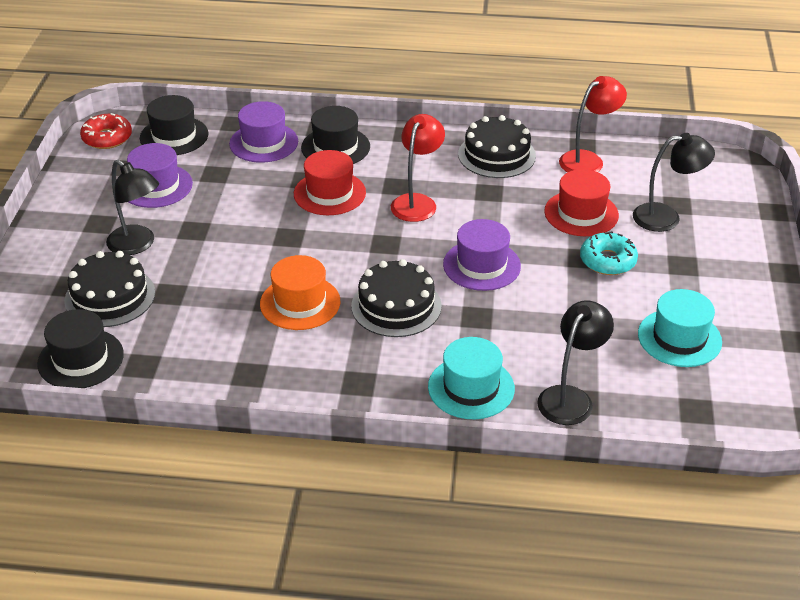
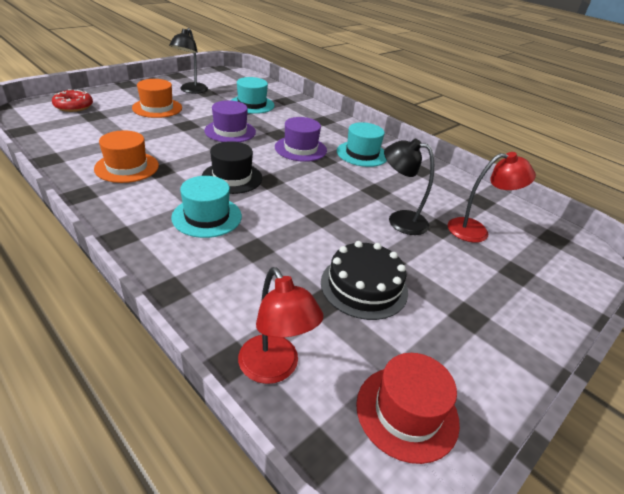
black cake: 3 -> 1
black hat: 3 -> 1
black lamp: 3 -> 2
orange hat: 1 -> 2
purple hat: 3 -> 2
red hat: 2 -> 1
turquoise donut: 1 -> 0
turquoise hat: 2 -> 3

